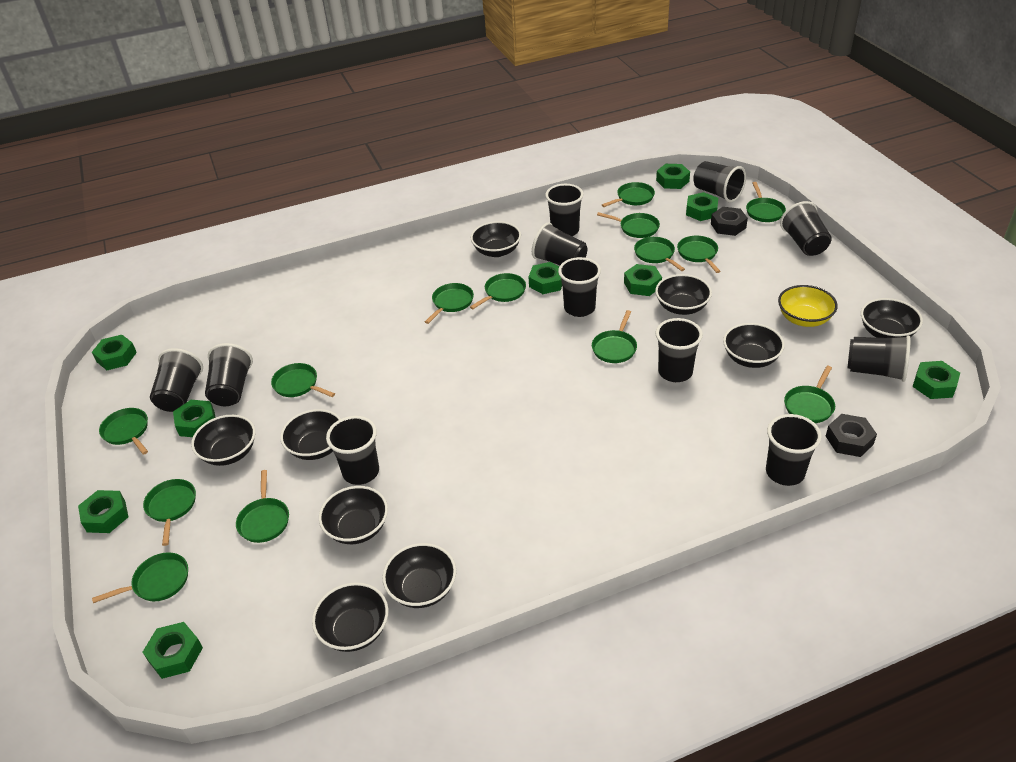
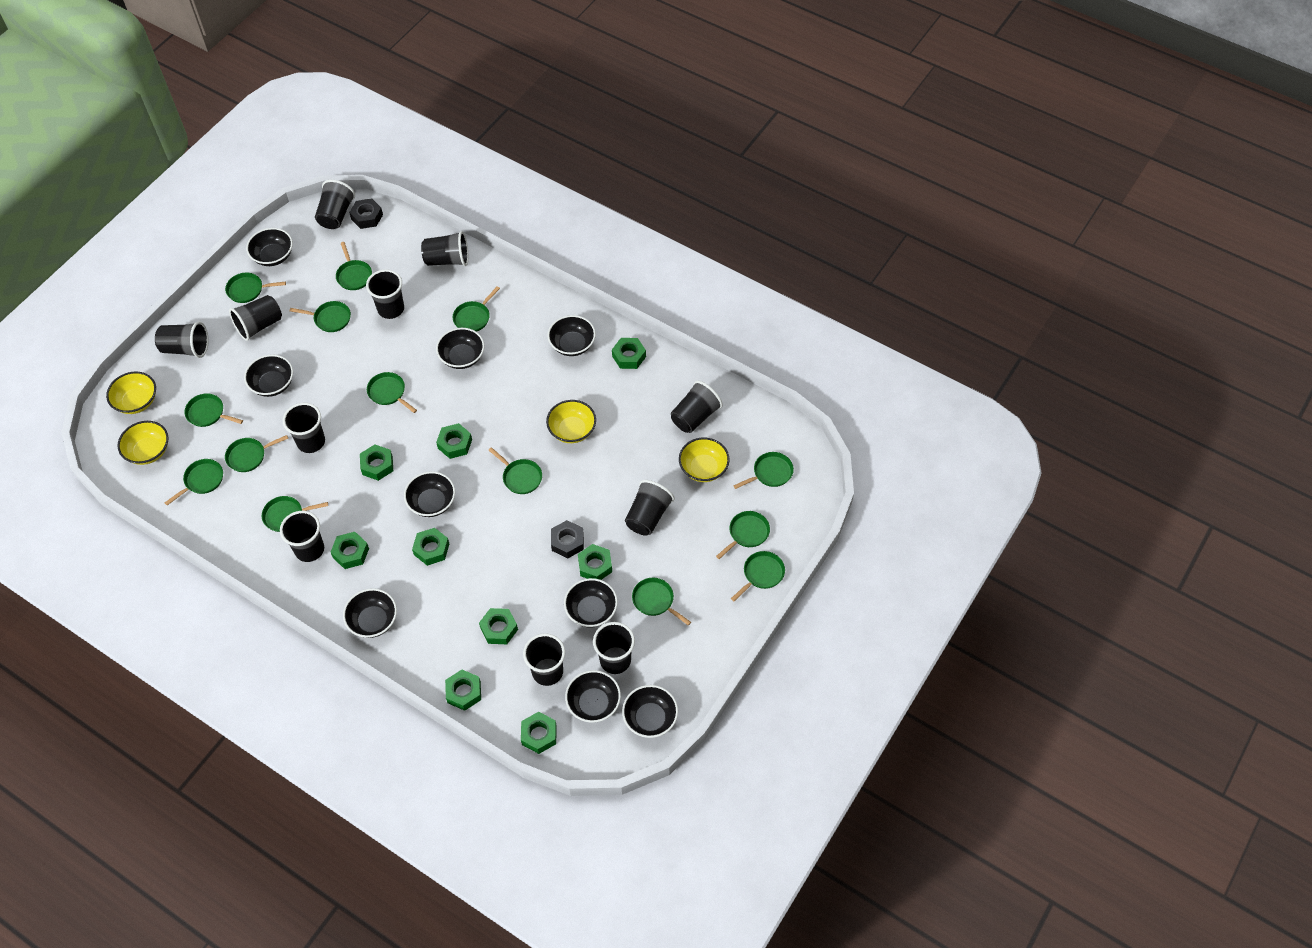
yellow bowl: 1 -> 4

